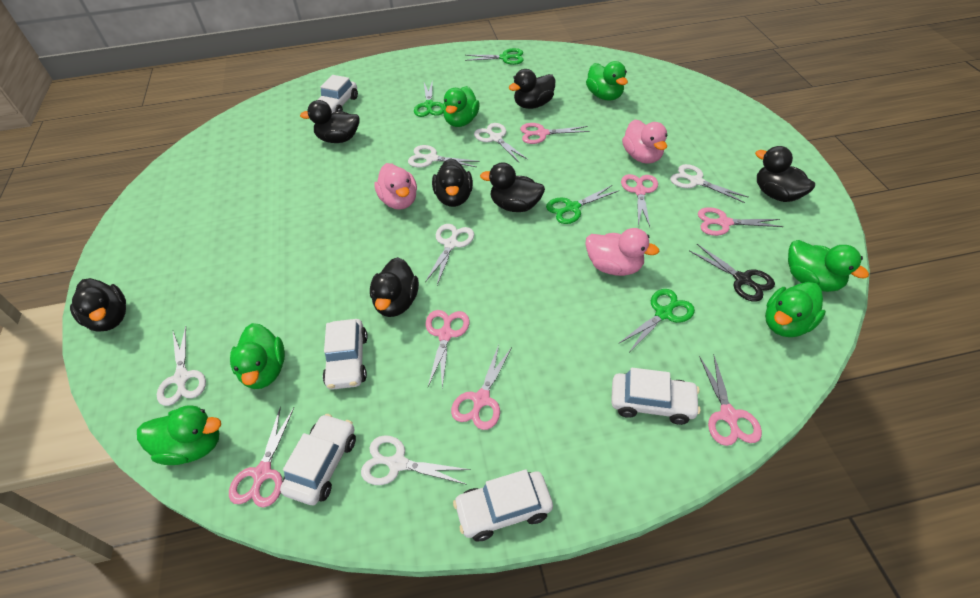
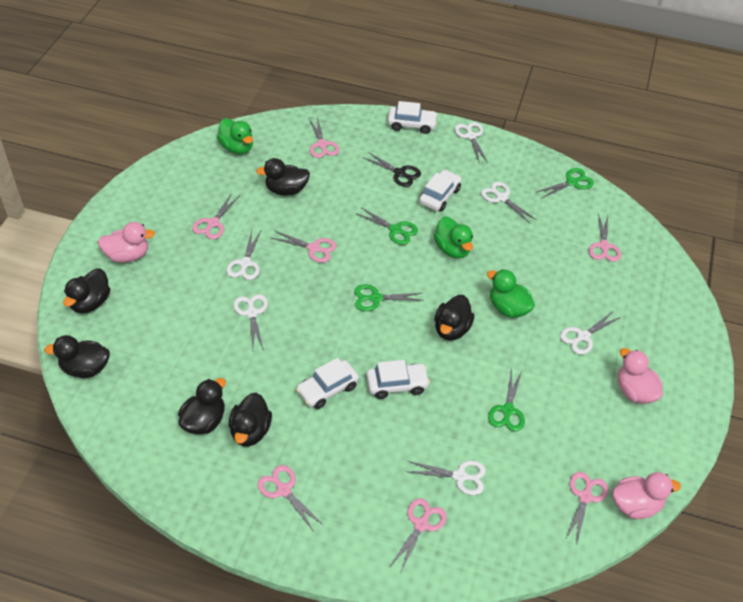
black duck: 7 -> 6
green duck: 6 -> 3
white car: 5 -> 4

